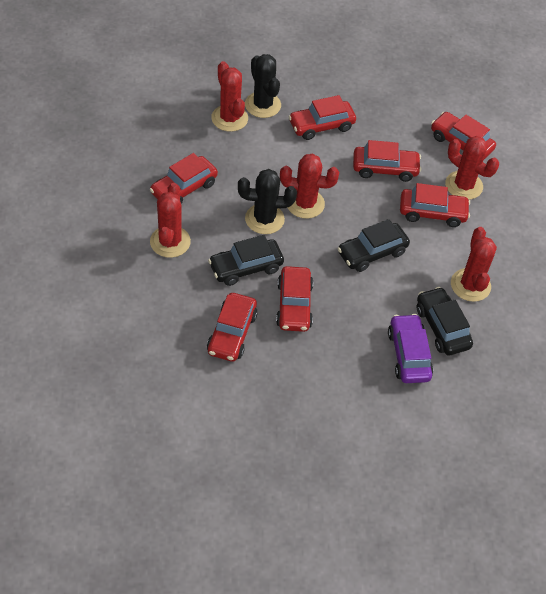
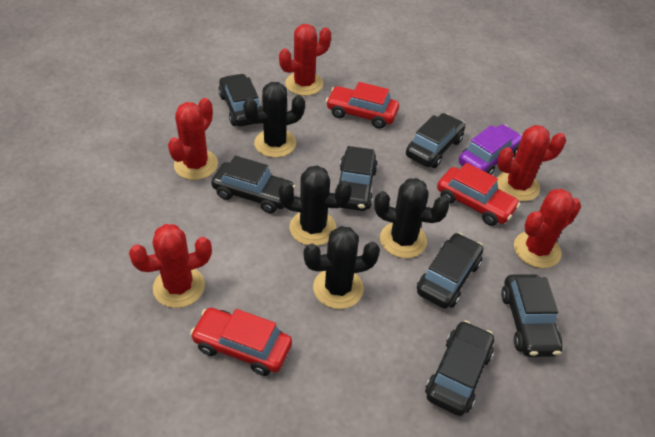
black cactus: 2 -> 4
black car: 3 -> 7
red car: 7 -> 3

